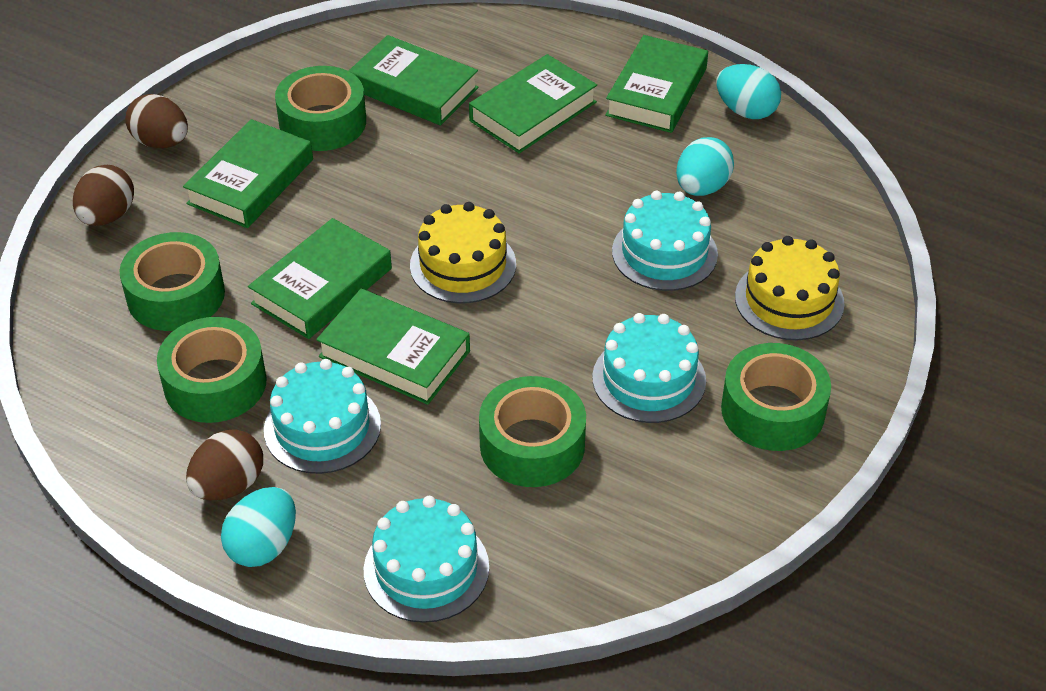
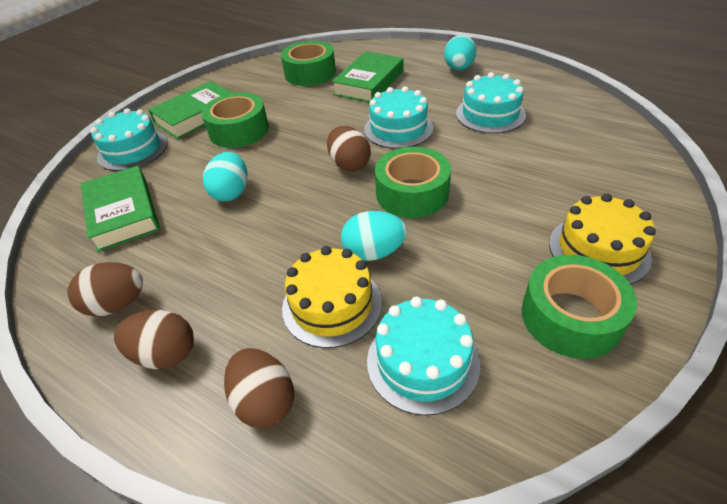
brown egg: 3 -> 4
green book: 6 -> 3
green tape: 5 -> 4

